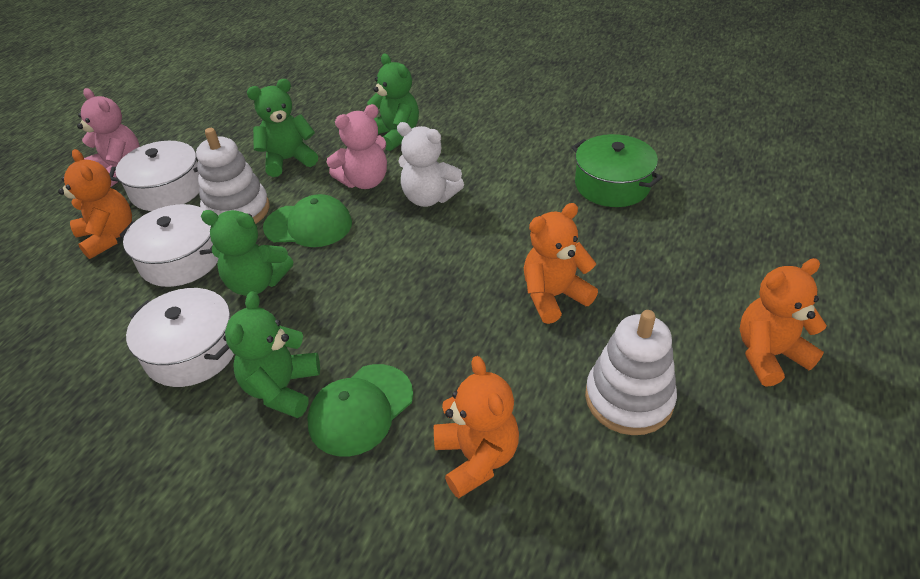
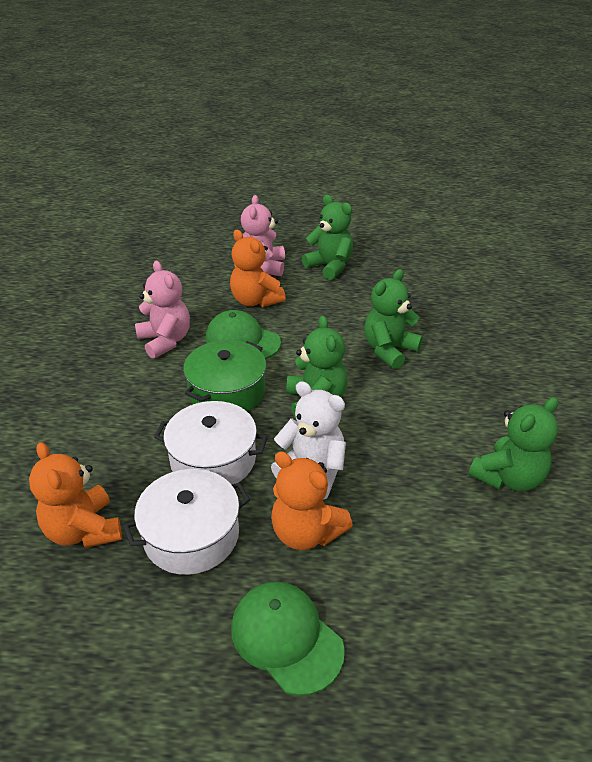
orange teddy bear: 4 -> 3
white pot: 3 -> 2
white stacking toy: 2 -> 0

